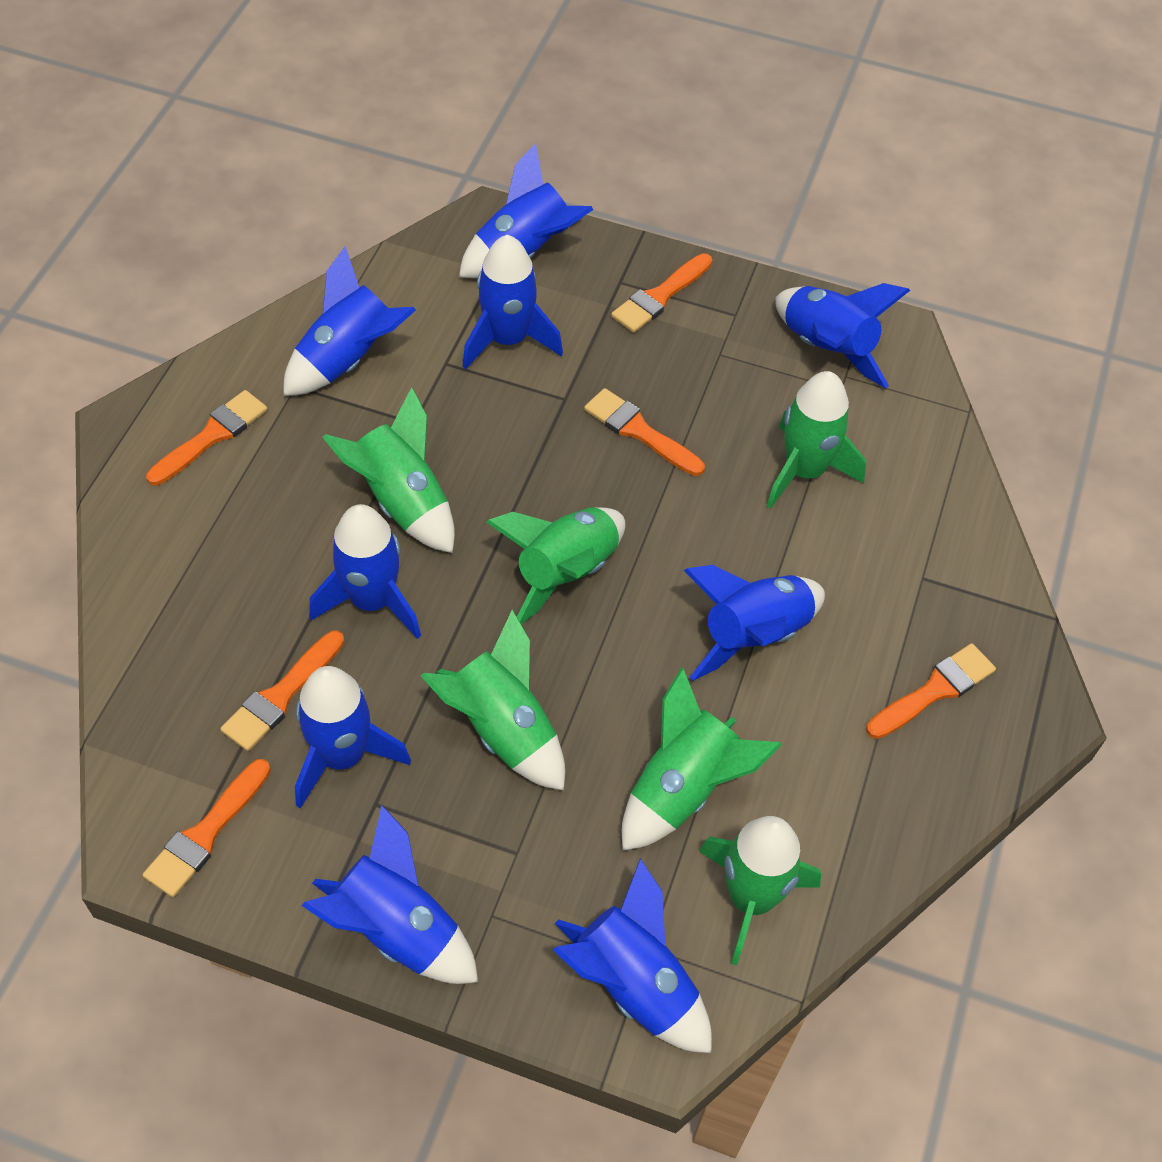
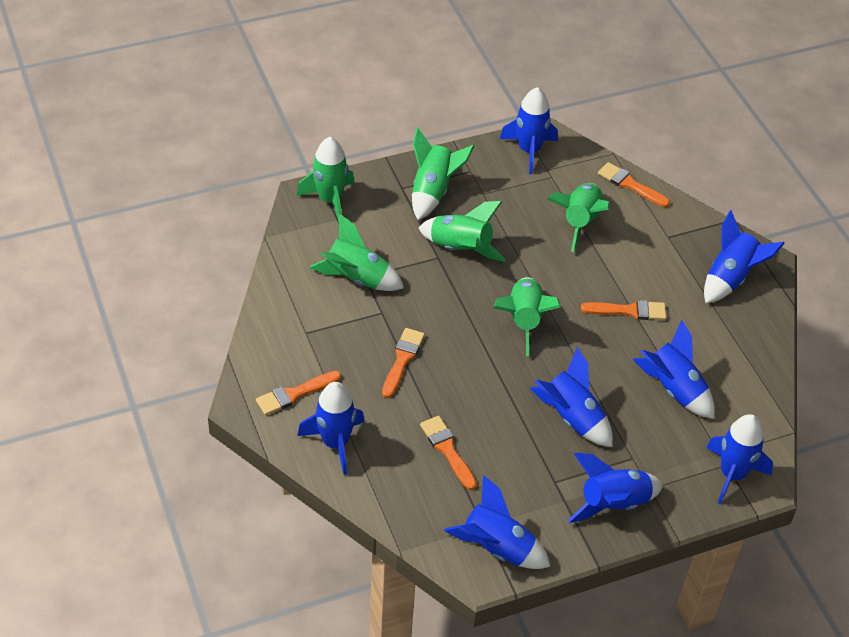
blue rocket: 9 -> 8
orange brush: 6 -> 5

